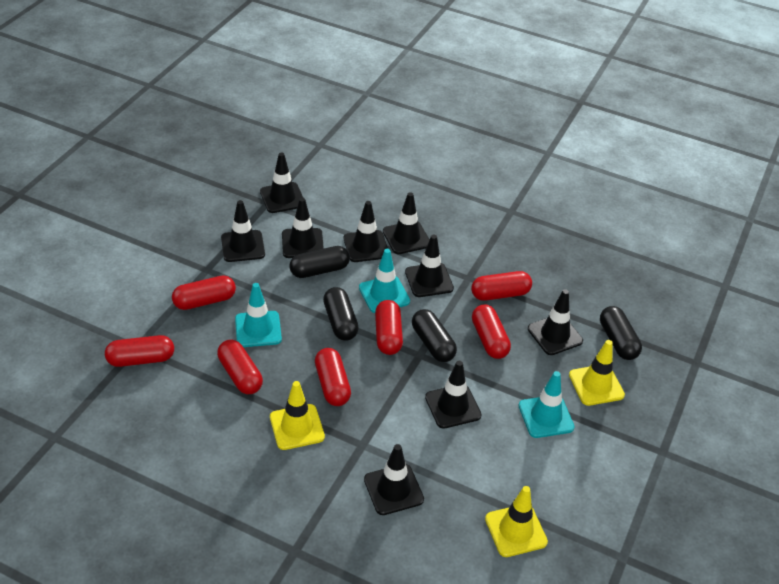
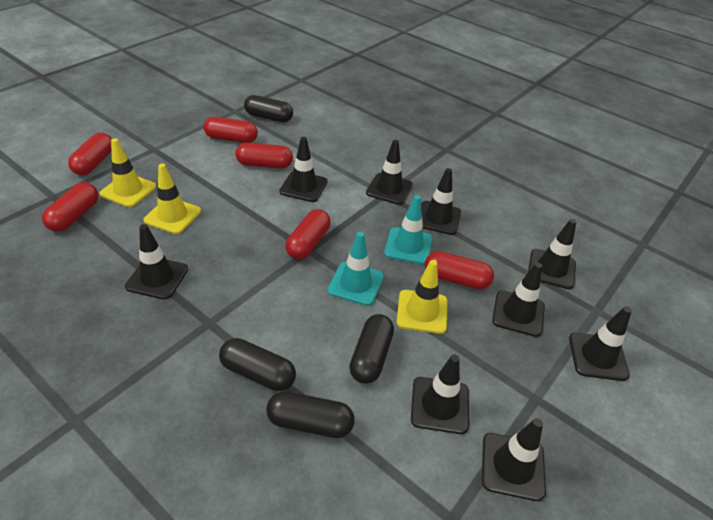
red capsule: 7 -> 6
turquoise traffic cone: 3 -> 2

